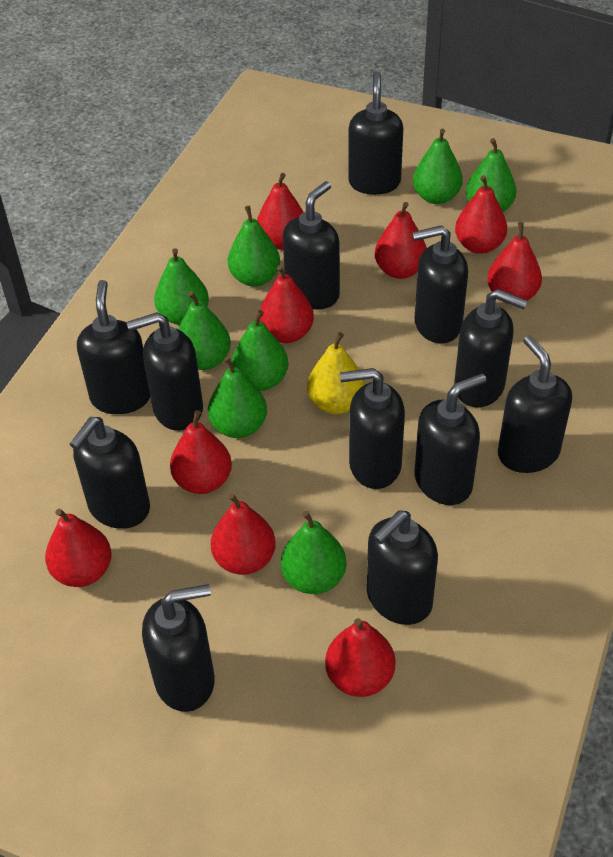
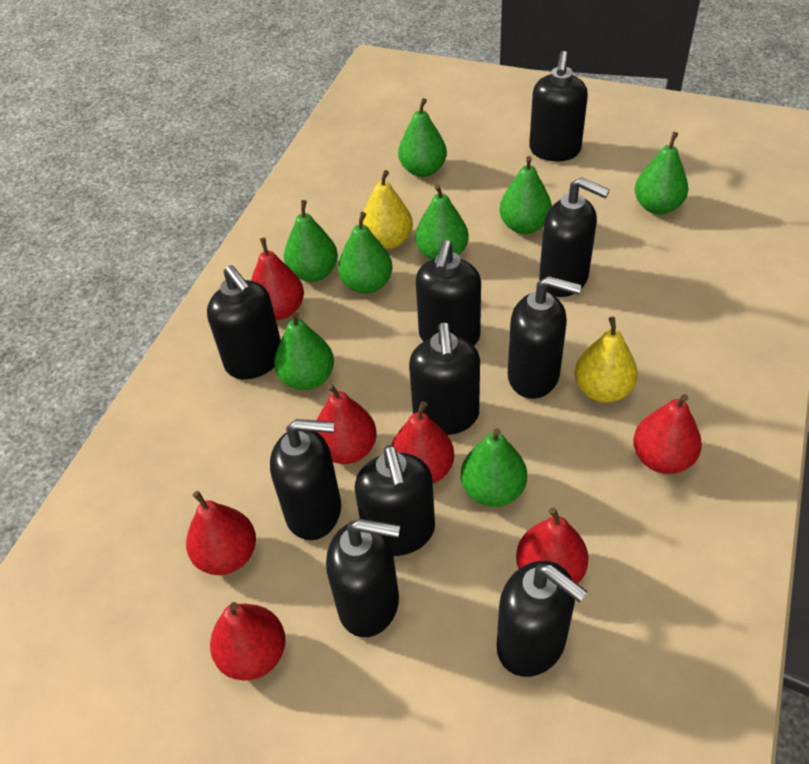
black soap dispenser: 12 -> 10
red pear: 9 -> 7
yellow pear: 1 -> 2

